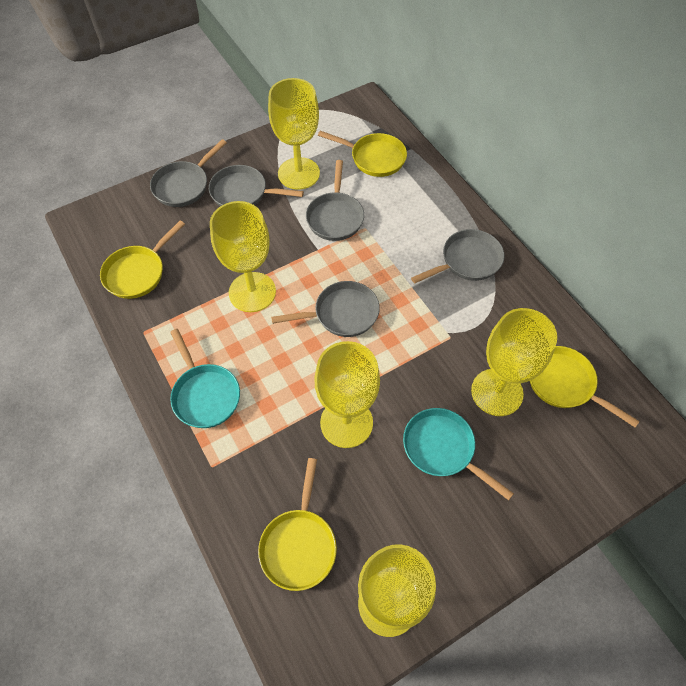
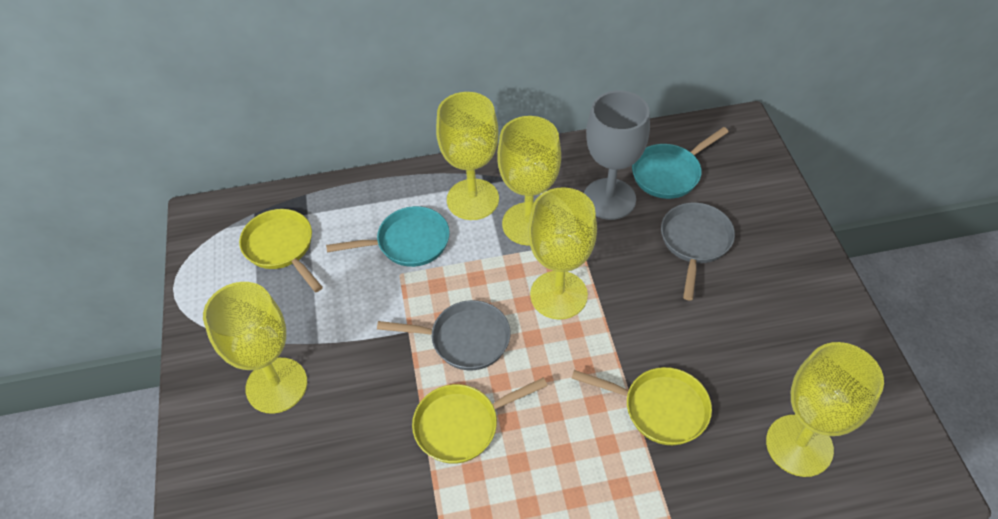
grey goblet: 0 -> 1
grey pan: 5 -> 2
yellow pan: 4 -> 3

